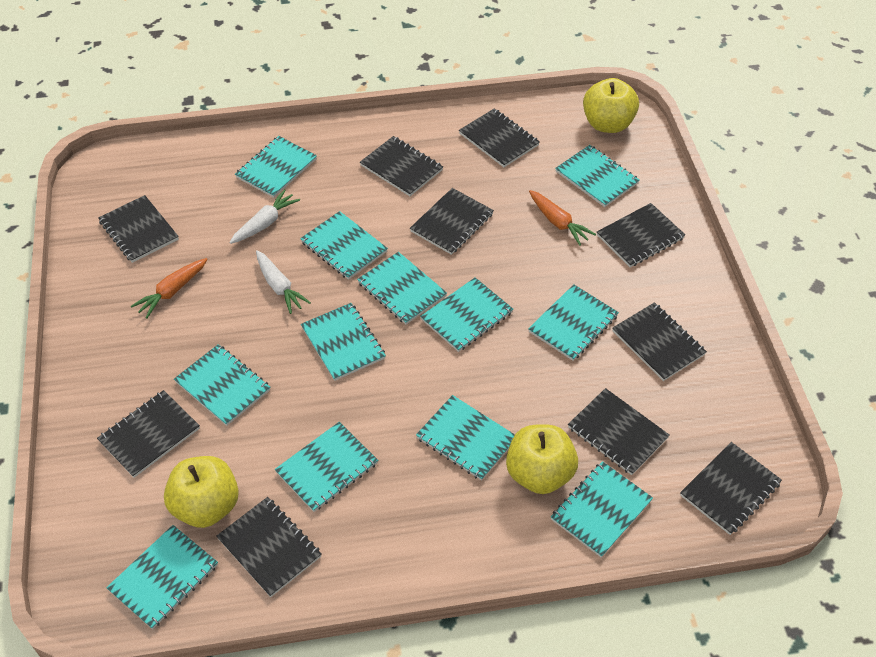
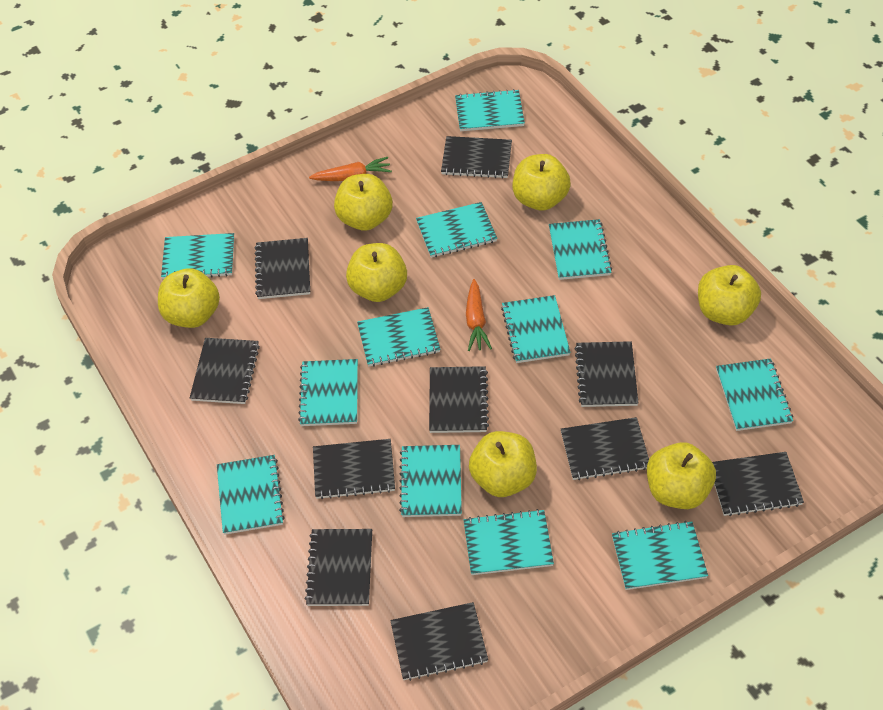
white carrot: 2 -> 0
yellow apple: 3 -> 7

